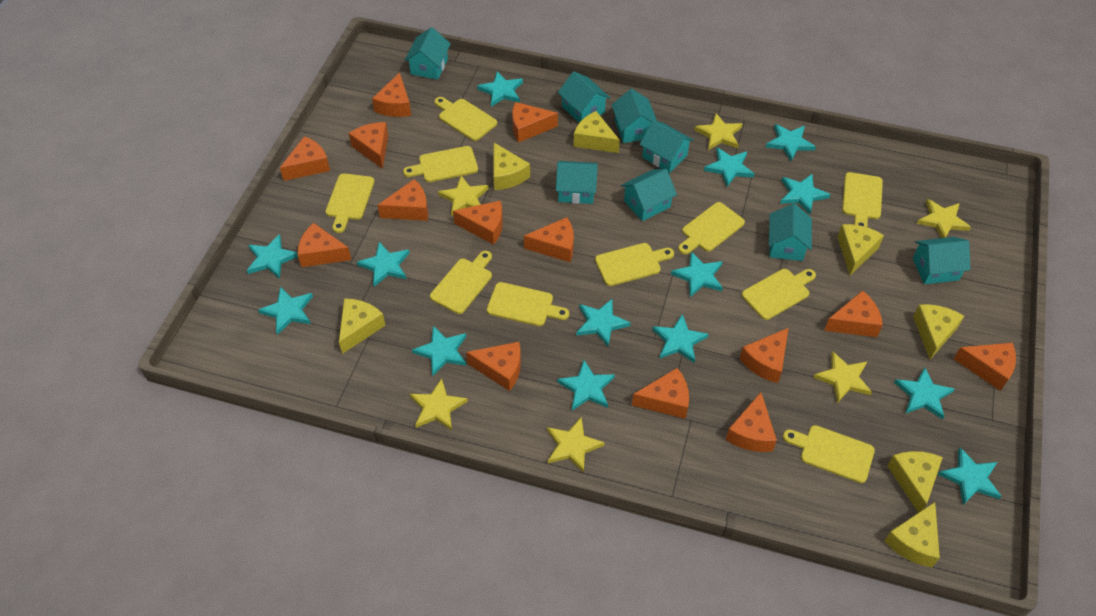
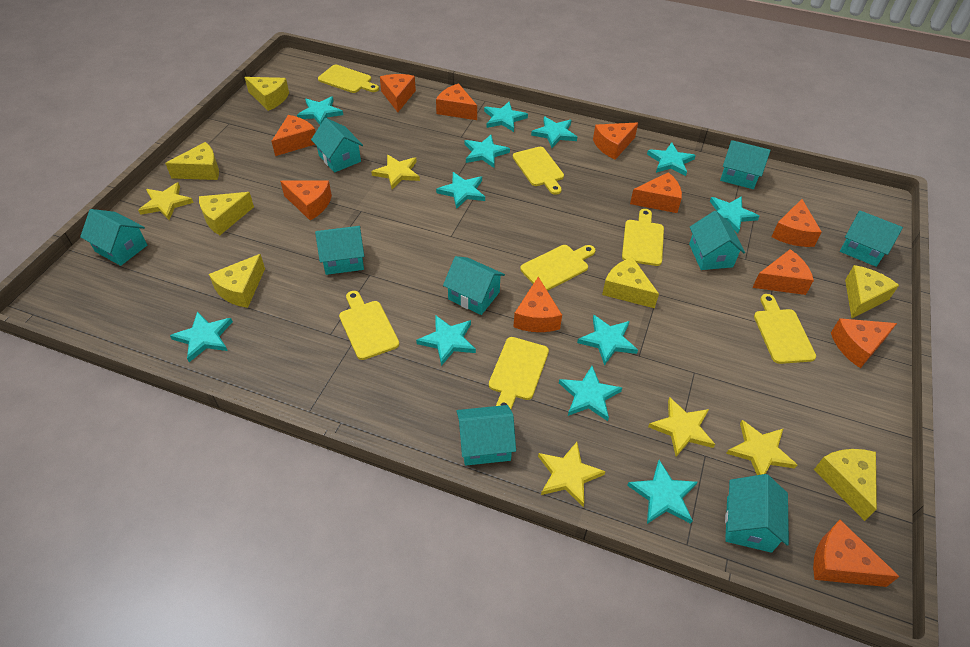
orange cheese: 14 -> 11
turquoise house: 8 -> 9
turquoise star: 14 -> 12
yellow cutting board: 10 -> 7
yellow star: 6 -> 5

